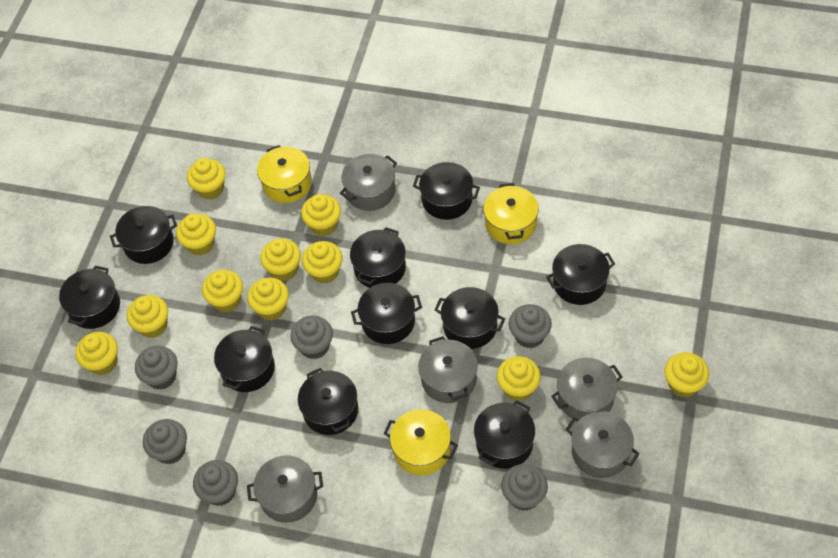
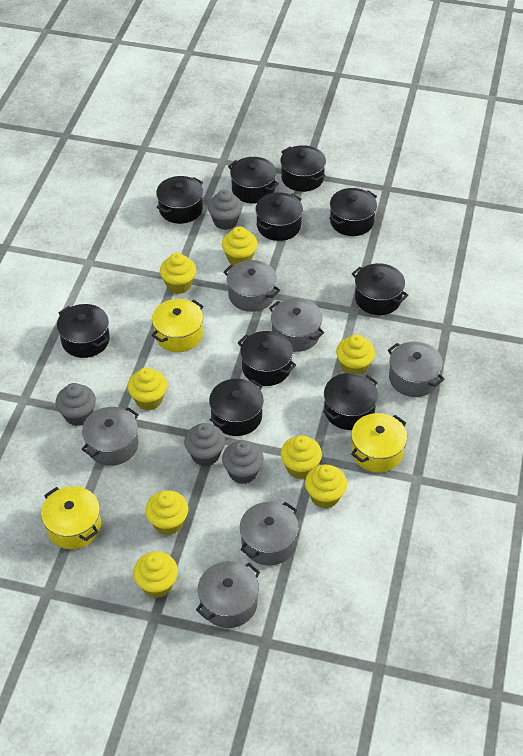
grey cupcake: 6 -> 4
grey pot: 5 -> 6
yellow cupcake: 11 -> 8

